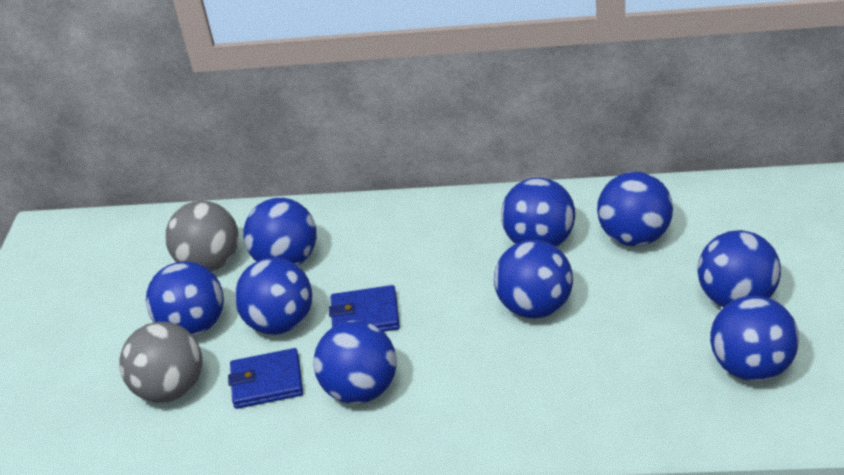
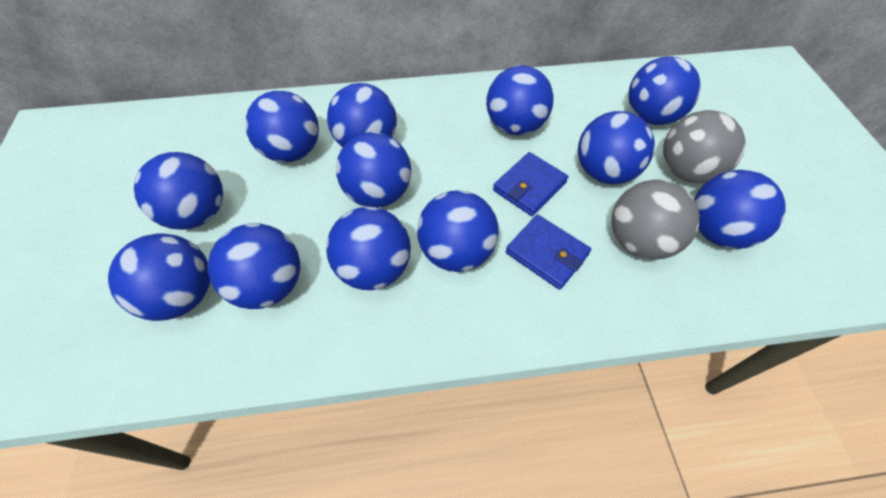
blue ball: 9 -> 12

